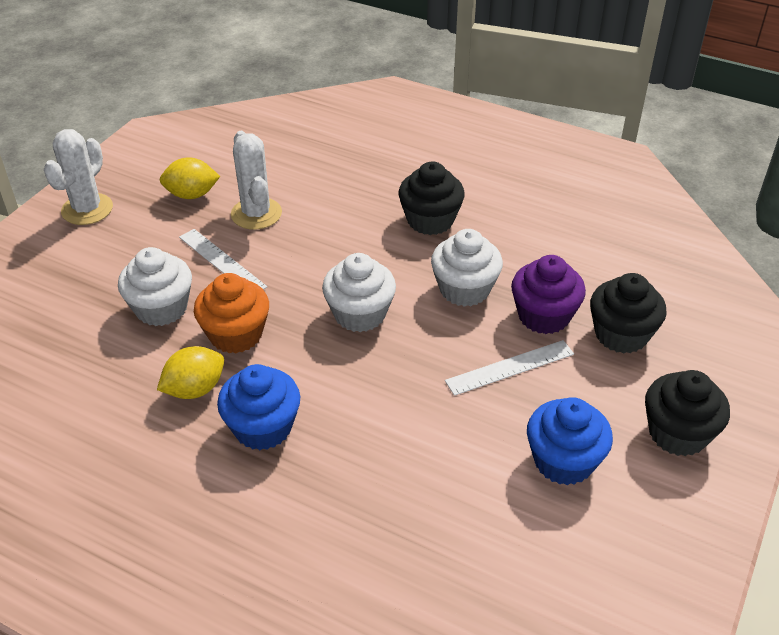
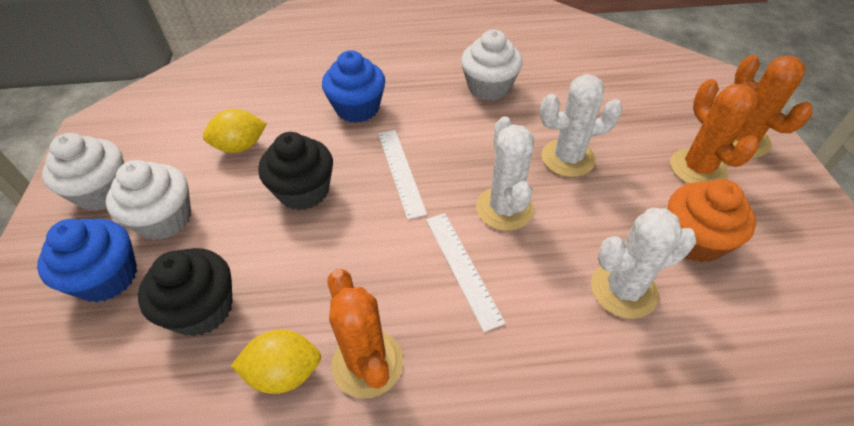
black cupcake: 3 -> 2
orange cactus: 0 -> 3
purple cupcake: 1 -> 0
white cactus: 2 -> 3

